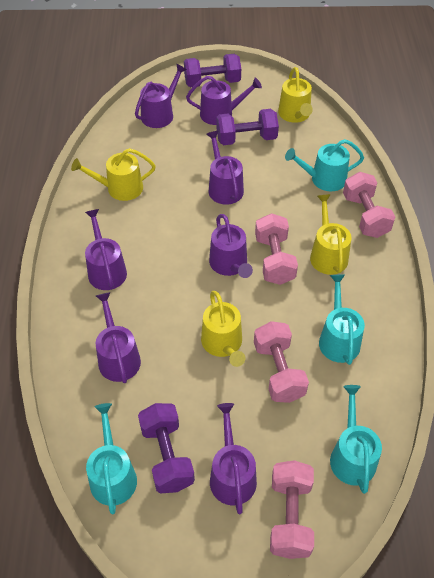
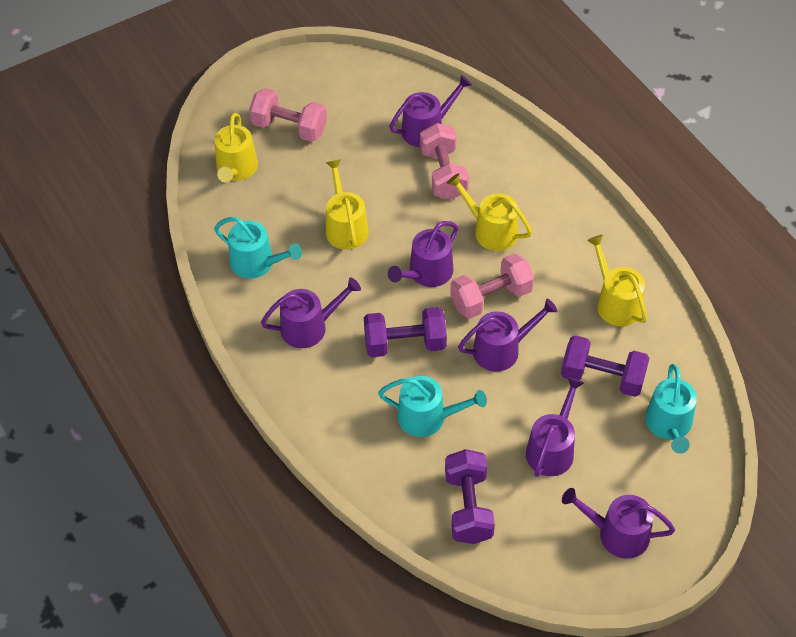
pink dumbbell: 4 -> 3
purple watering can: 7 -> 6
turquoise watering can: 4 -> 3

